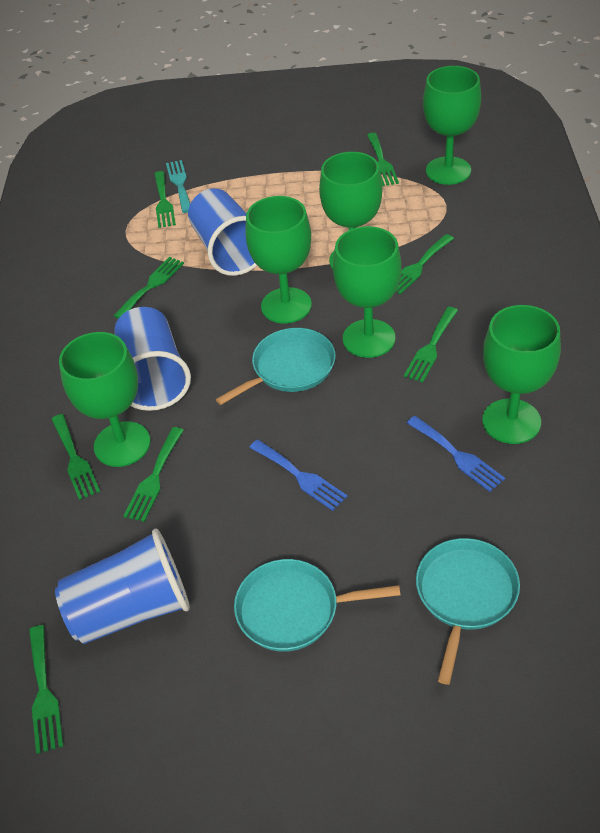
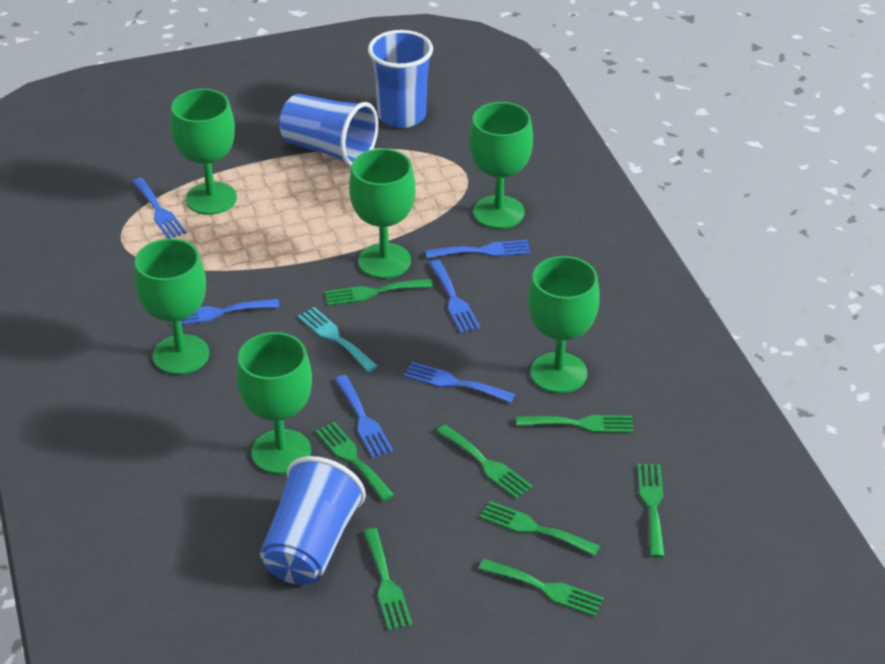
blue fork: 2 -> 6
turquoise pan: 3 -> 0

